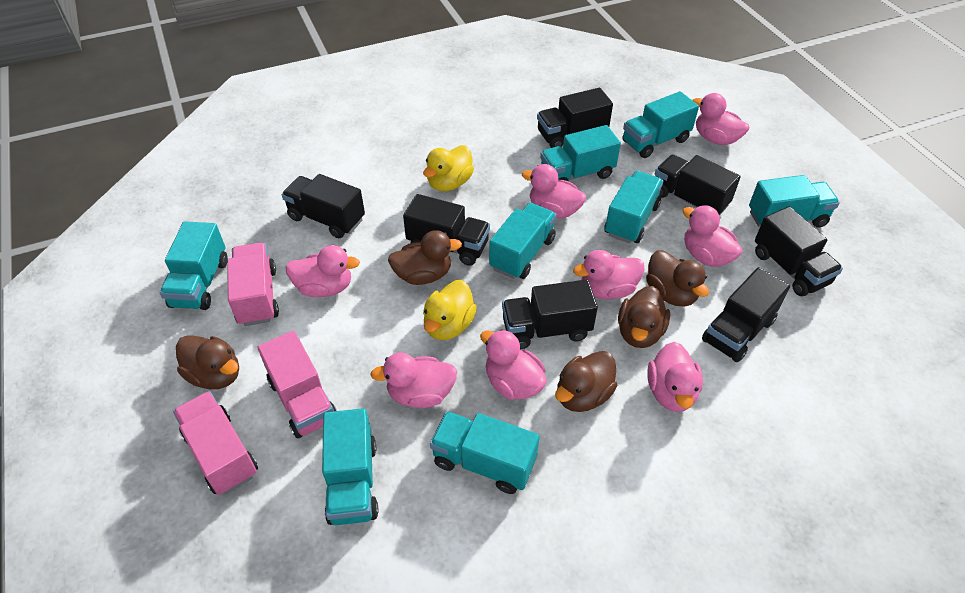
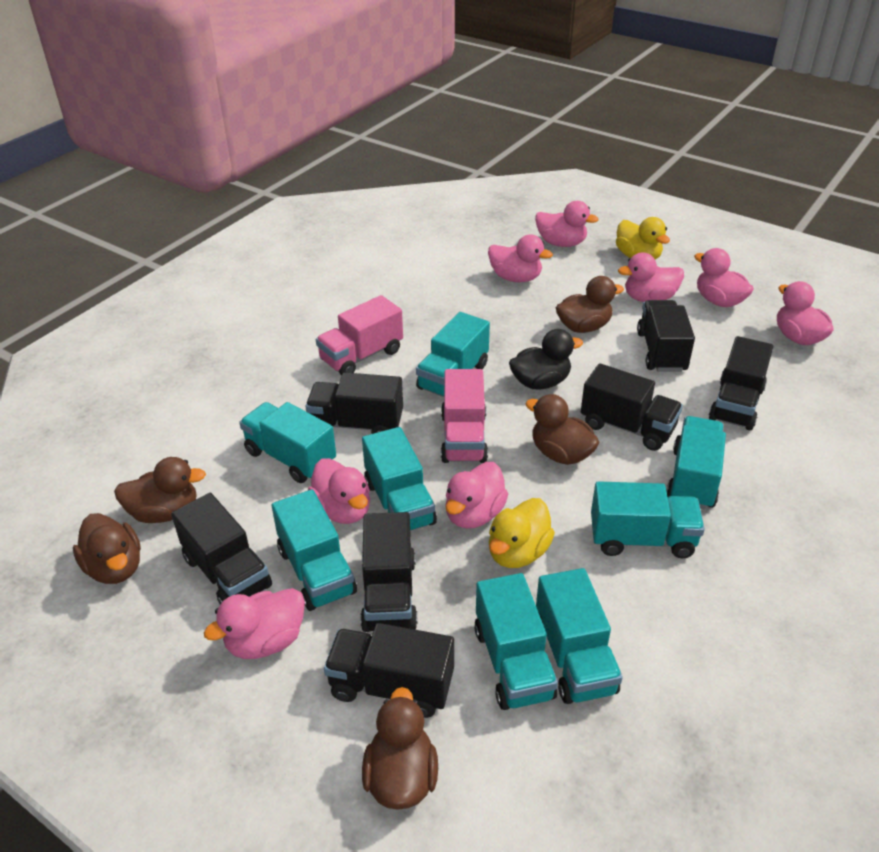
black duck: 0 -> 1
pink truck: 3 -> 2

